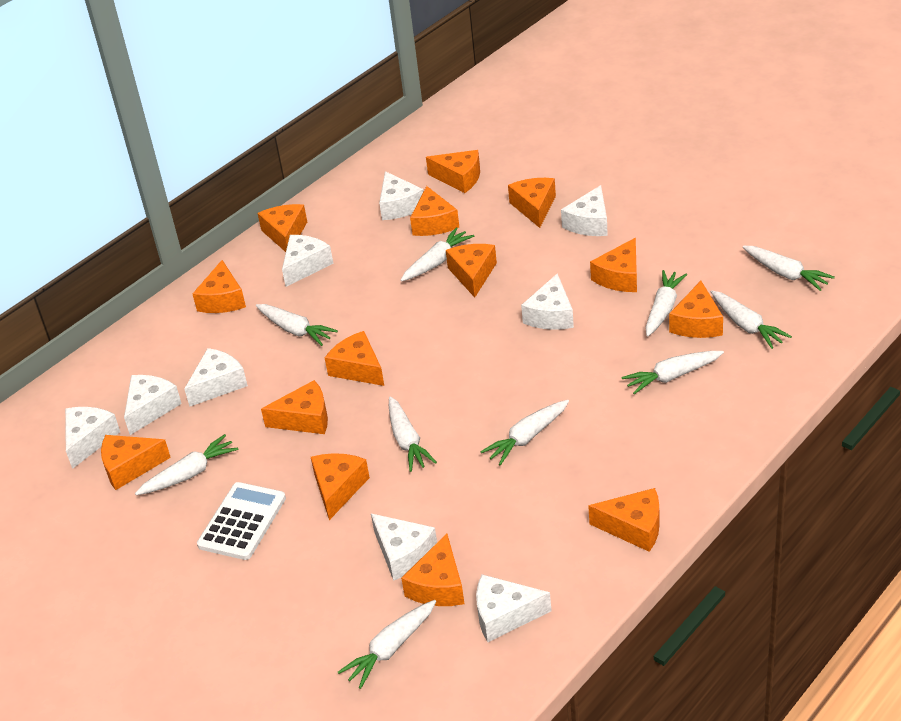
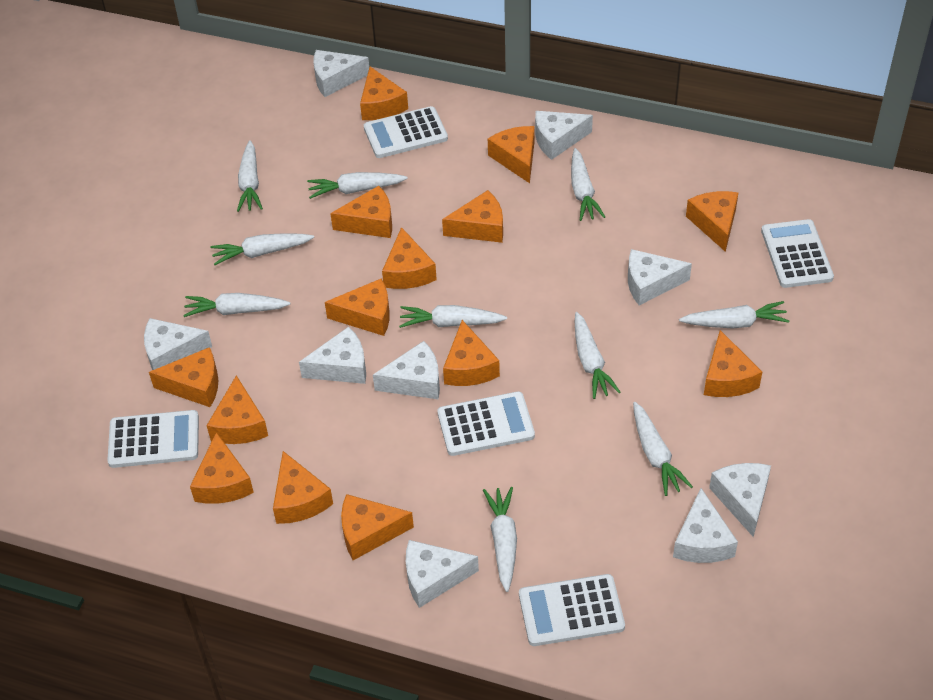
white calculator: 1 -> 5

